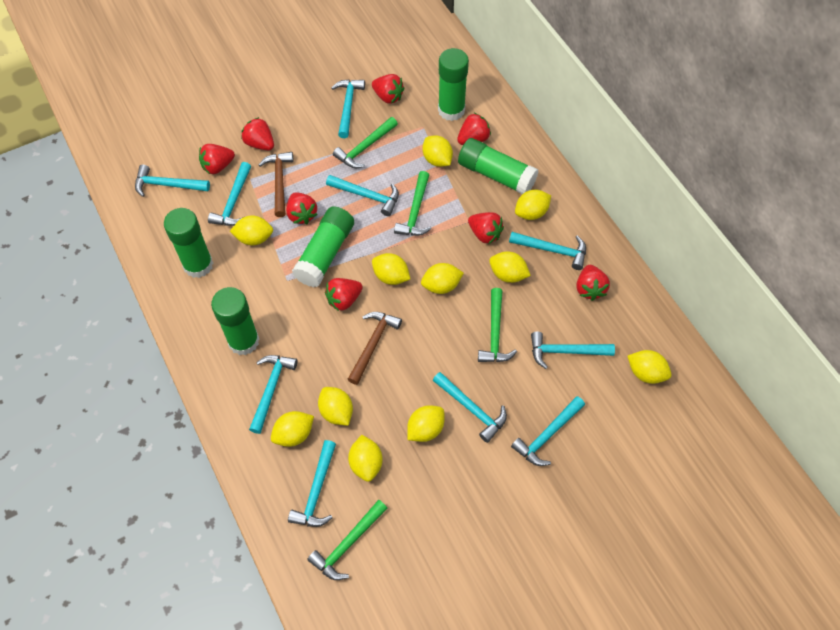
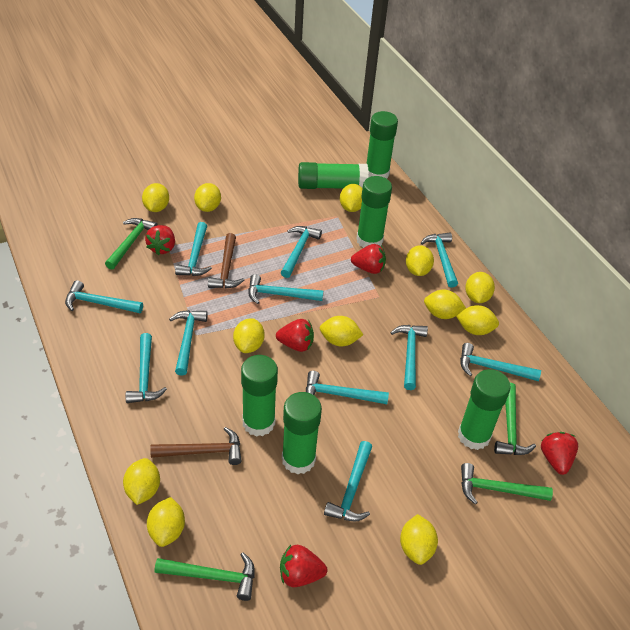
green glue stick: 5 -> 6
red strawberry: 8 -> 5
turquoise hammer: 10 -> 11
yellow lemon: 11 -> 12

